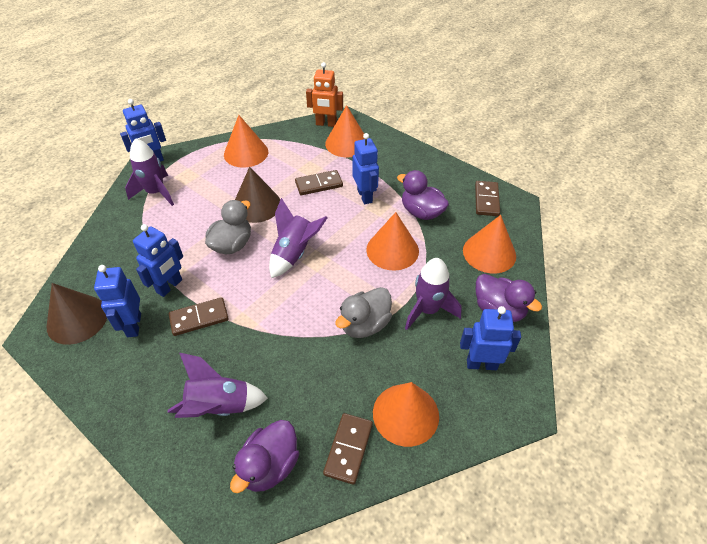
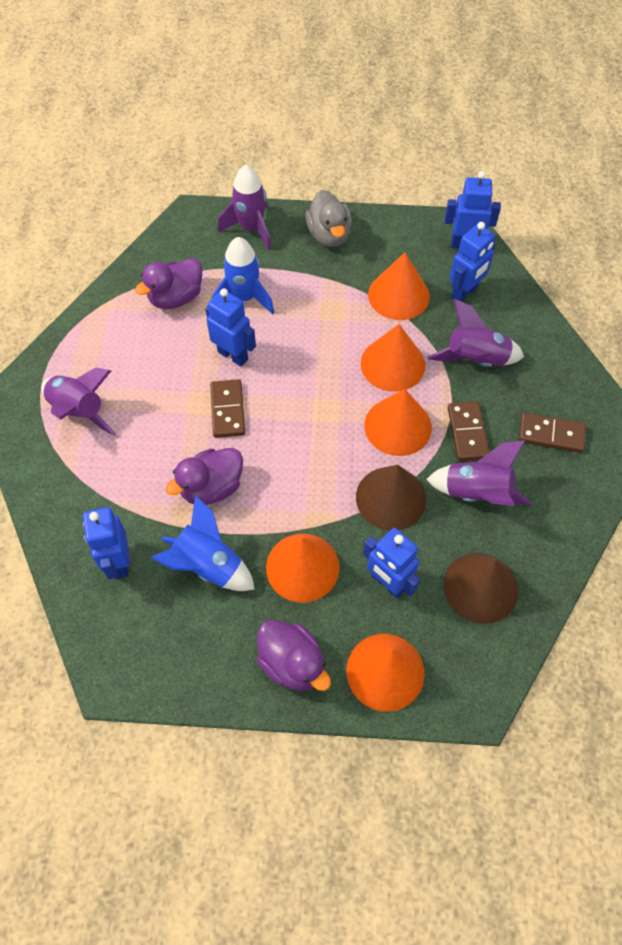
blue rocket: 0 -> 2
brown domino: 4 -> 3
grey duck: 2 -> 1
orange robot: 1 -> 0

